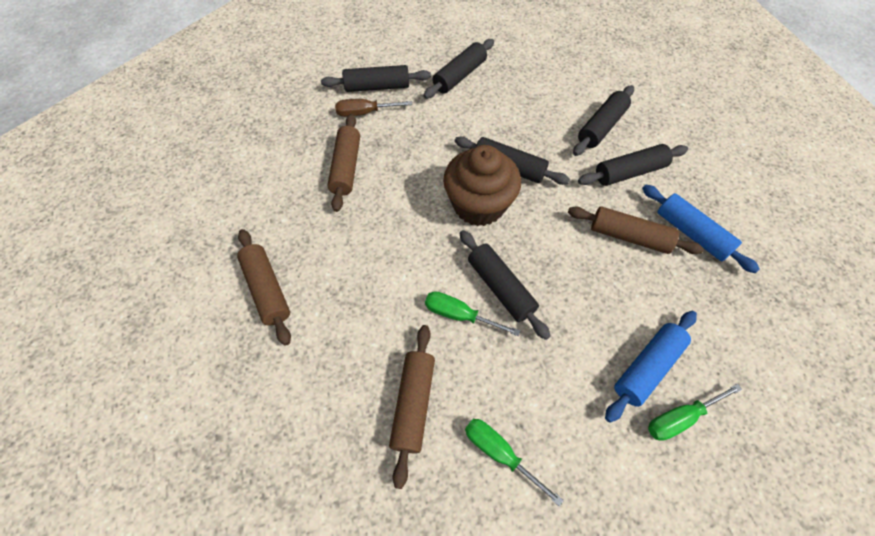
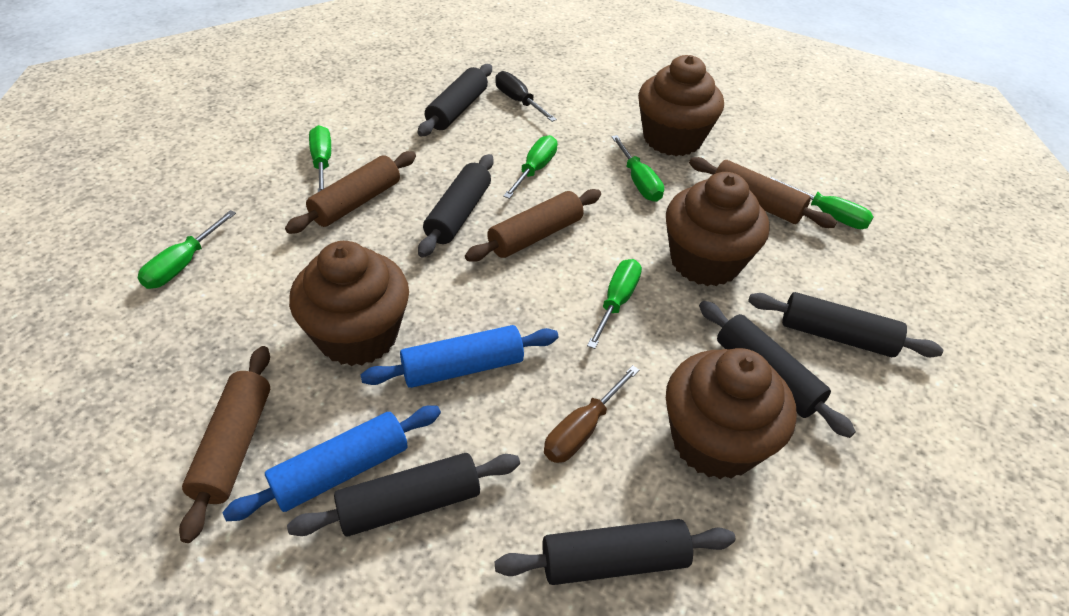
black screwdriver: 0 -> 1
brown cupcake: 1 -> 4
green screwdriver: 3 -> 6

